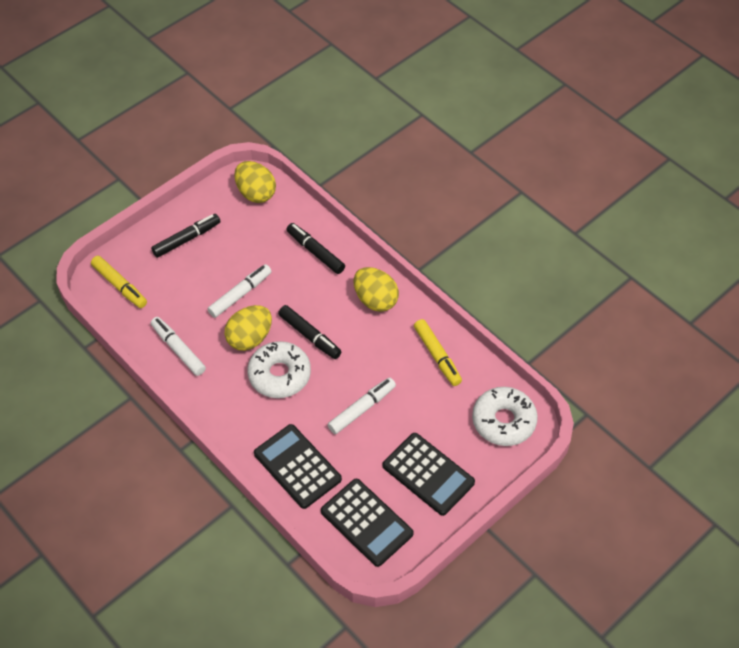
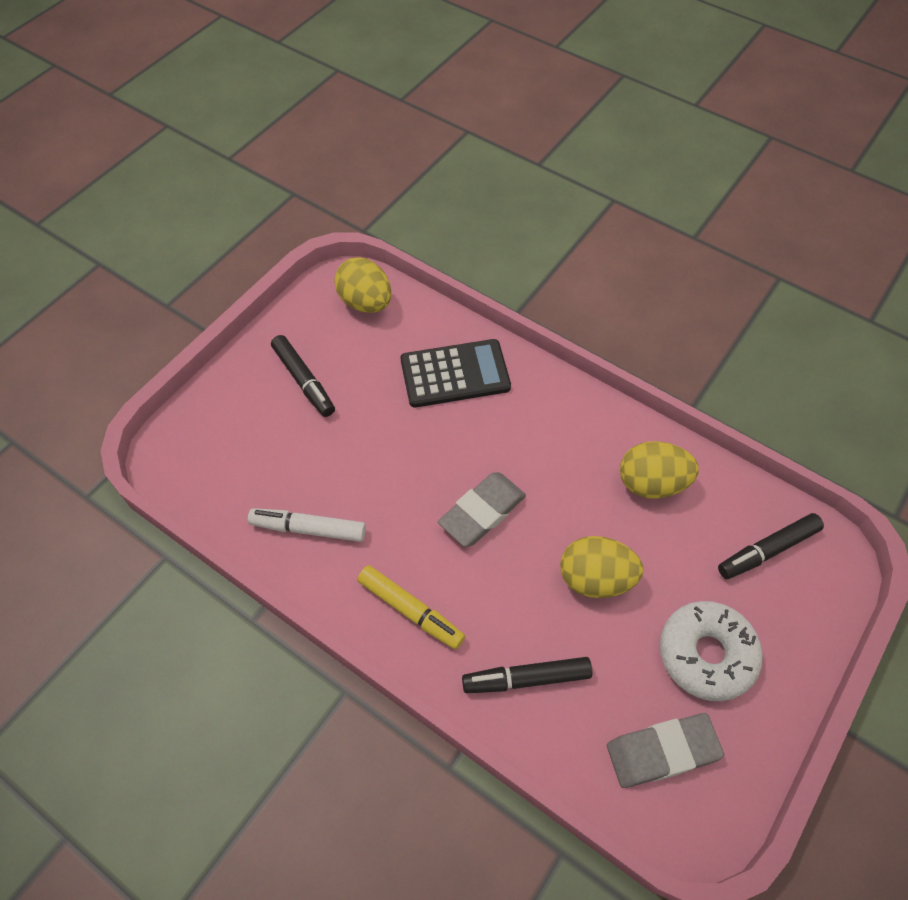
black calculator: 3 -> 1
grey eraser: 0 -> 2
white donut: 2 -> 1
white marker: 3 -> 1
yellow marker: 2 -> 1

